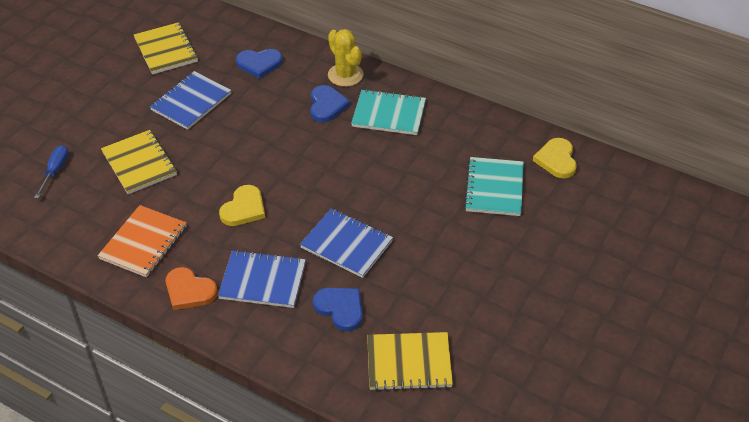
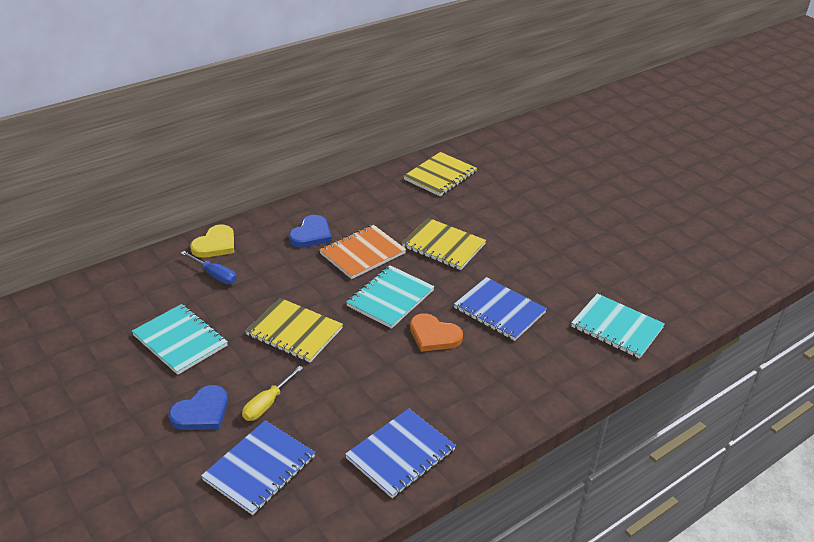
blue heart: 3 -> 2
turquoise notebook: 2 -> 3
yellow cactus: 1 -> 0
yellow heart: 2 -> 1
yellow screwdriver: 0 -> 1

